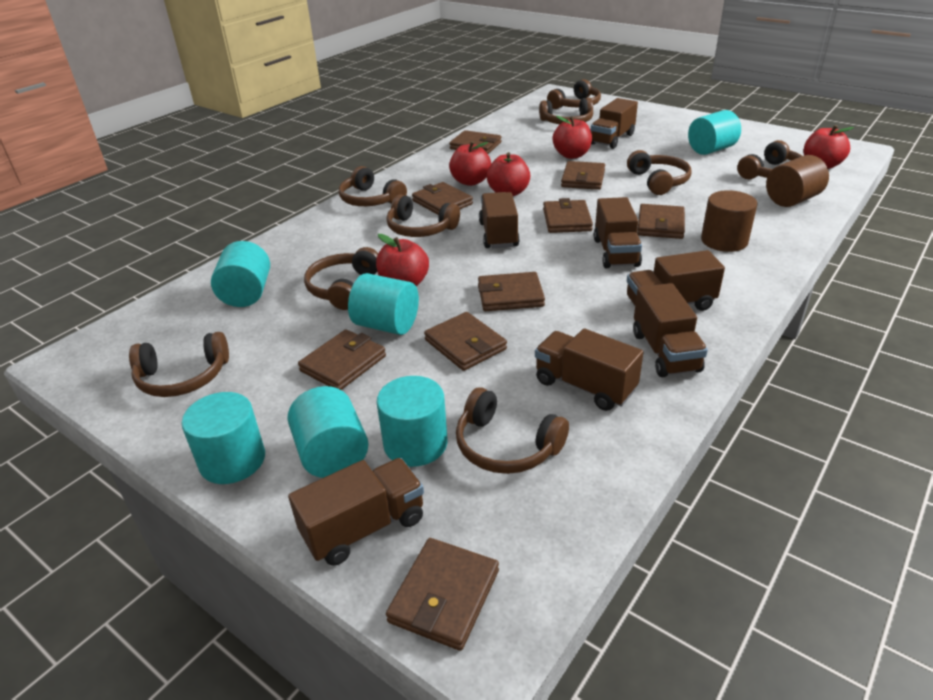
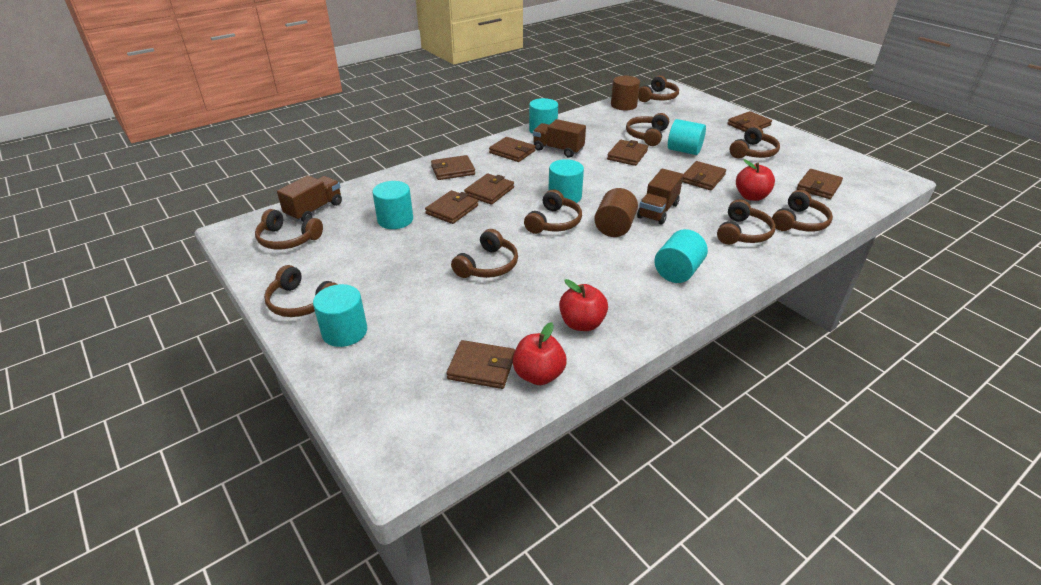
brown truck: 7 -> 3
red apple: 5 -> 3

